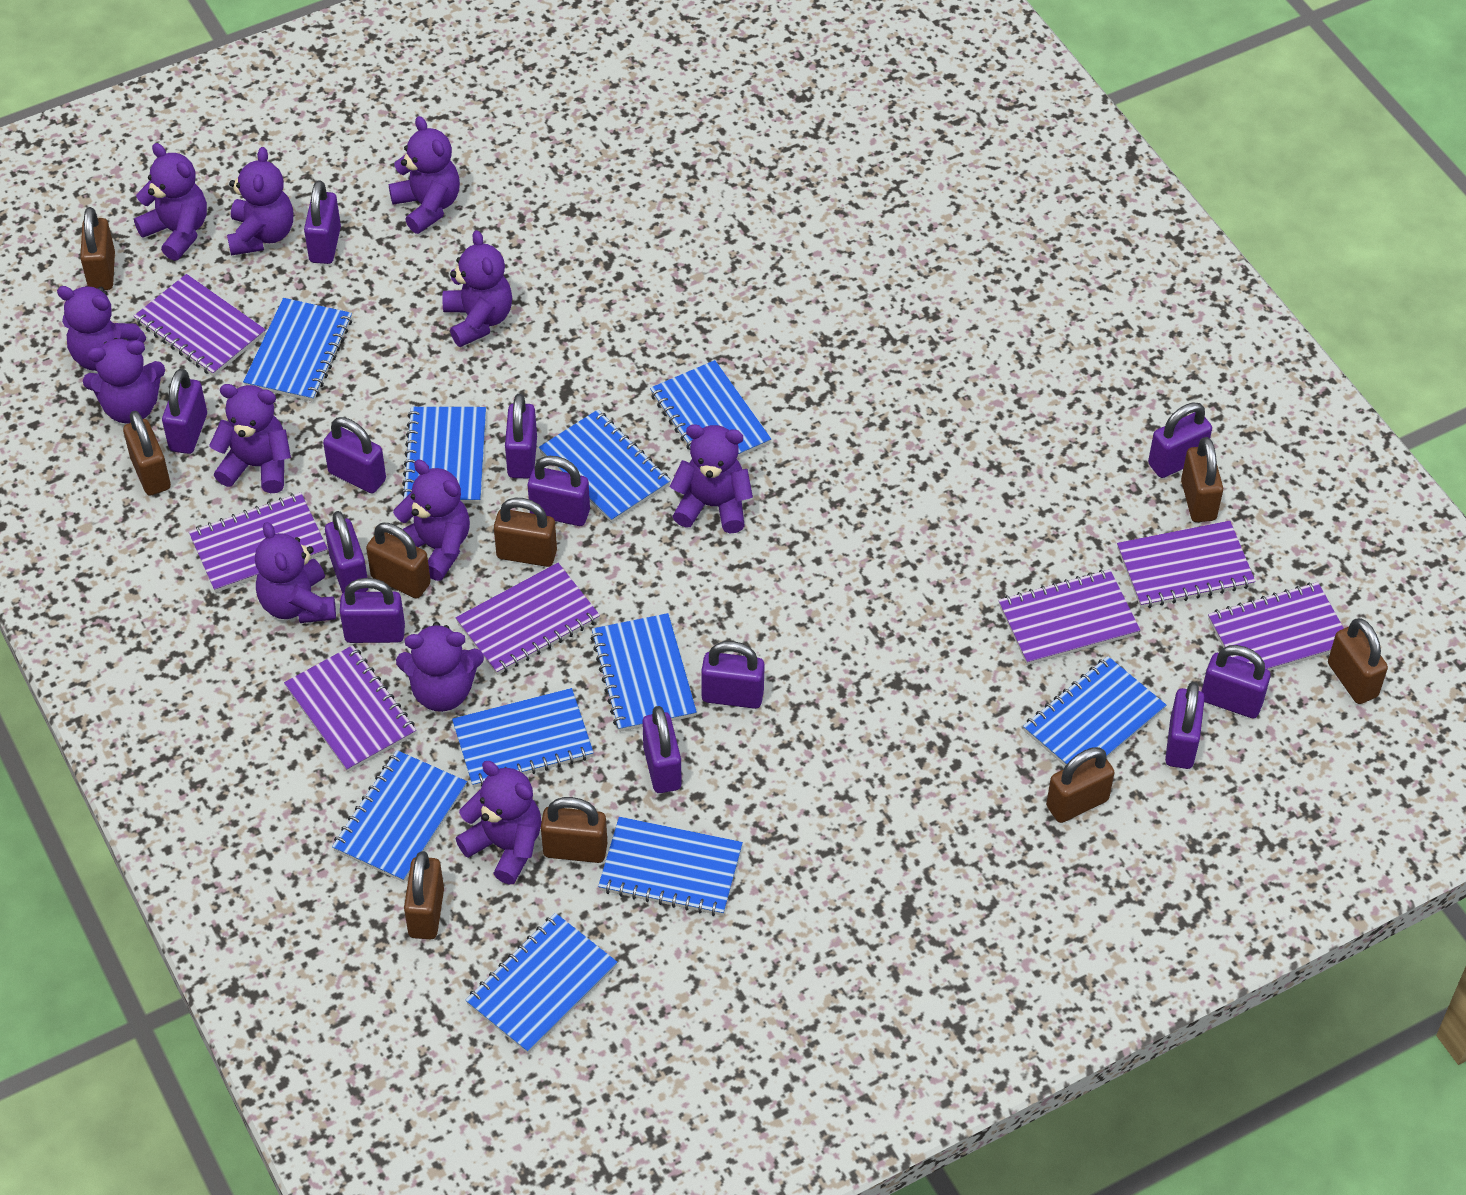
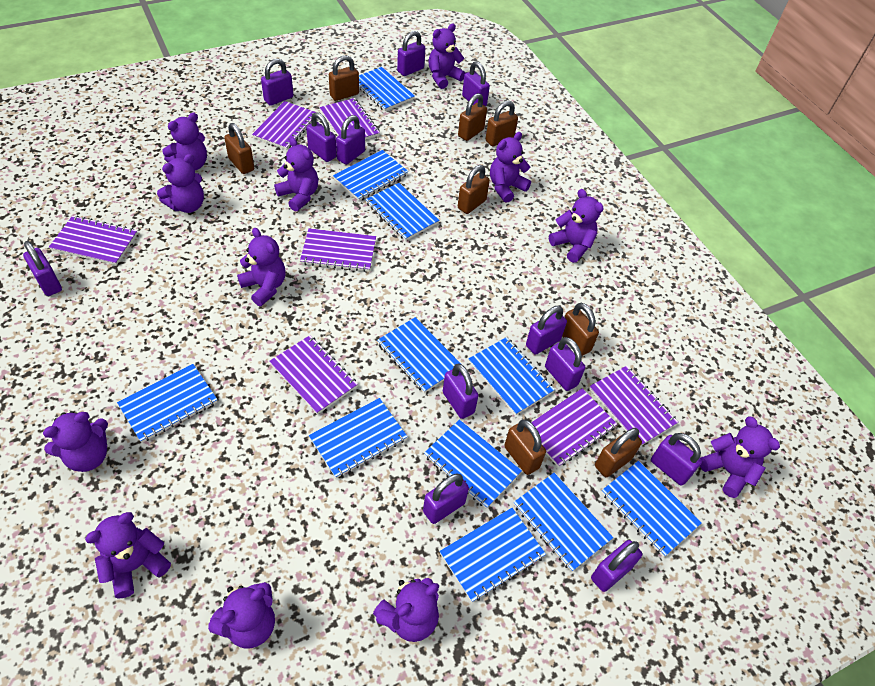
blue notebook: 10 -> 11
brown padlock: 9 -> 8

